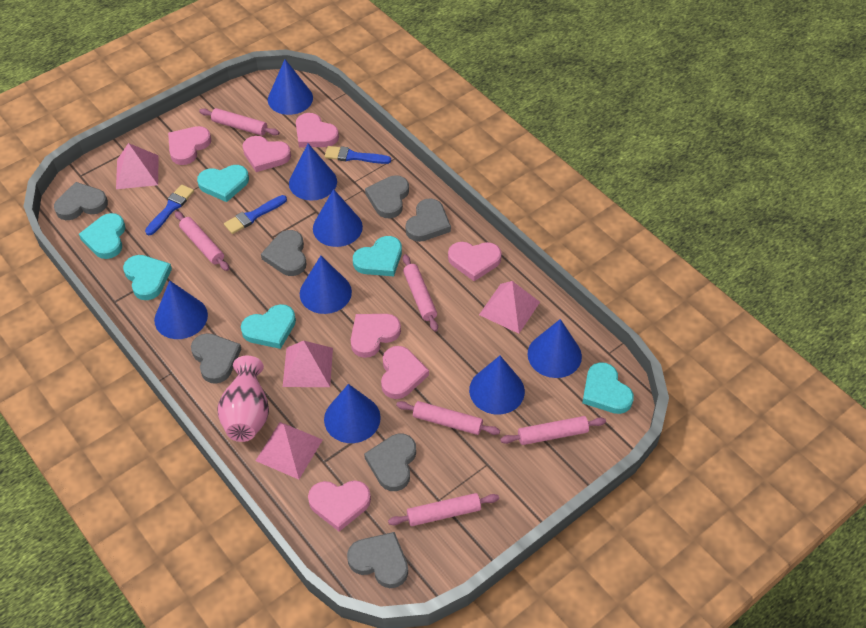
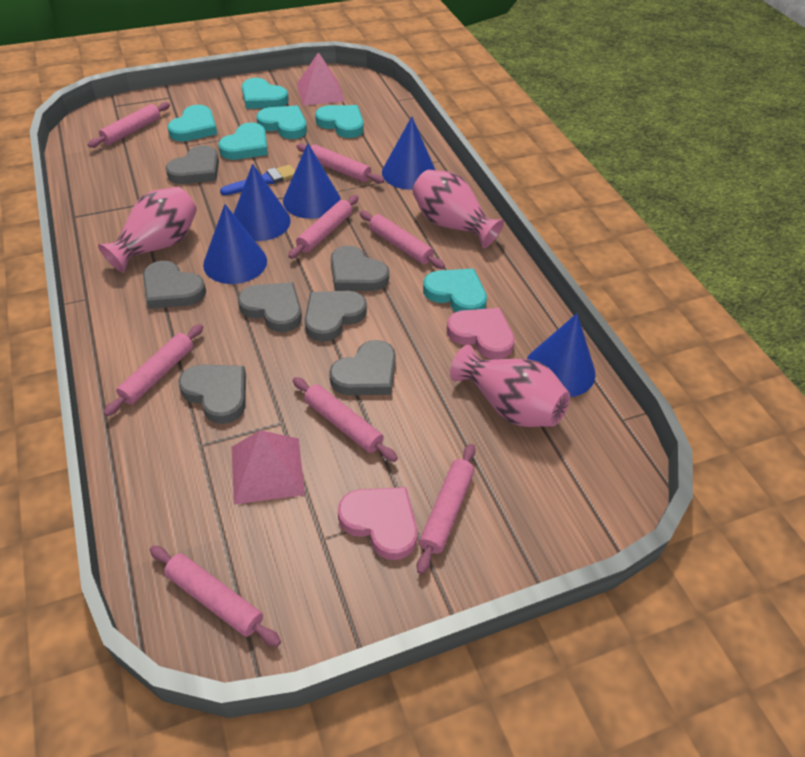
blue brush: 3 -> 1
blue cone: 8 -> 5
pink heart: 7 -> 2
pink pyramid: 4 -> 2
pink rolling pin: 6 -> 8
pink vase: 1 -> 3

